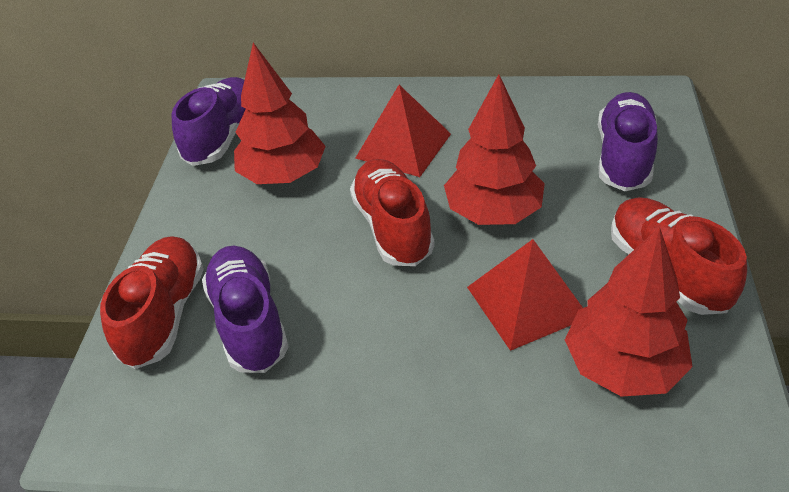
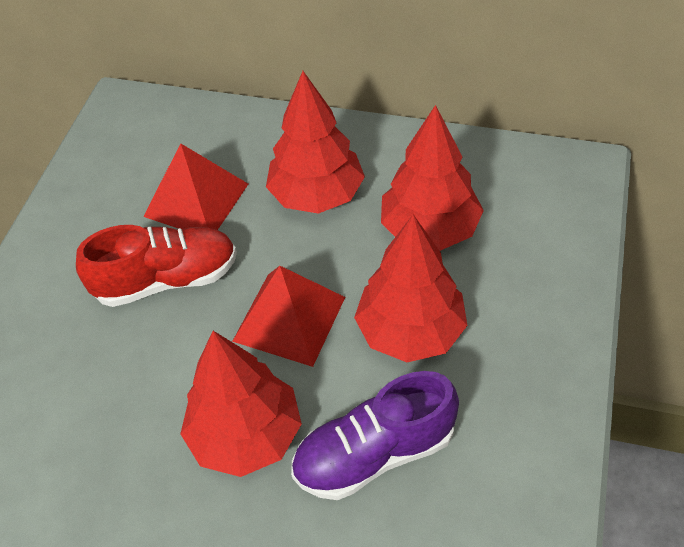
purple shoe: 3 -> 1
red shoe: 3 -> 1
red tree: 3 -> 4

